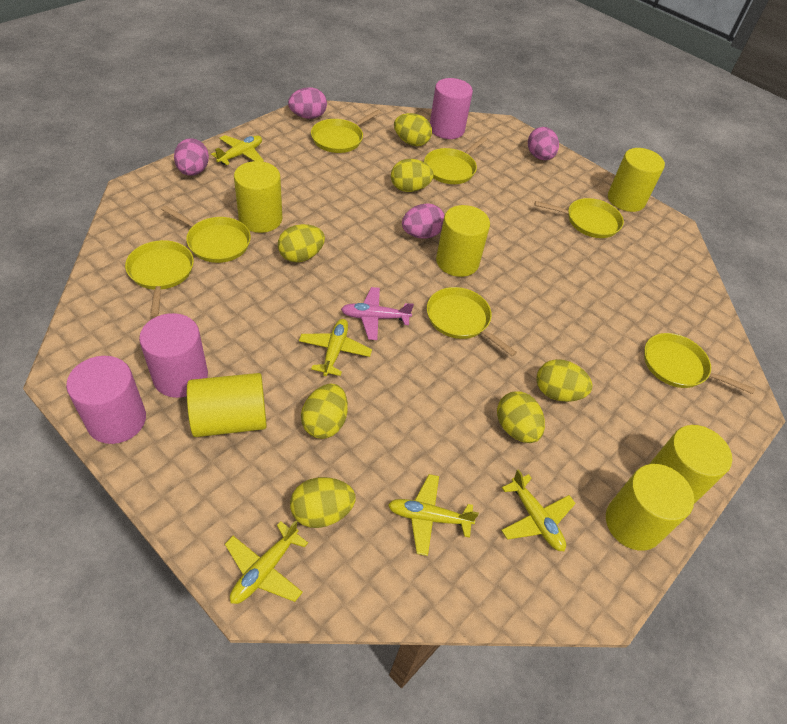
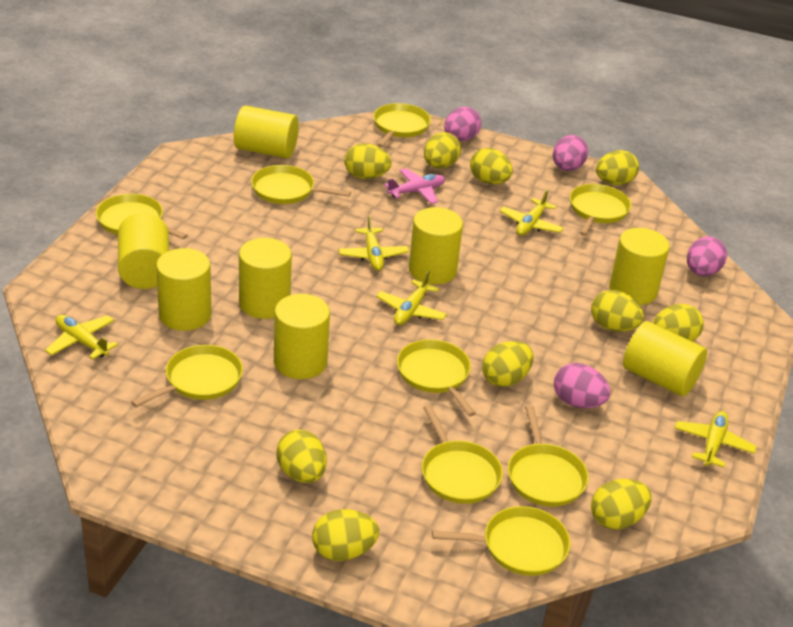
pink cylinder: 3 -> 0
yellow cylinder: 6 -> 8
yellow egg: 7 -> 10
yellow pan: 7 -> 9

